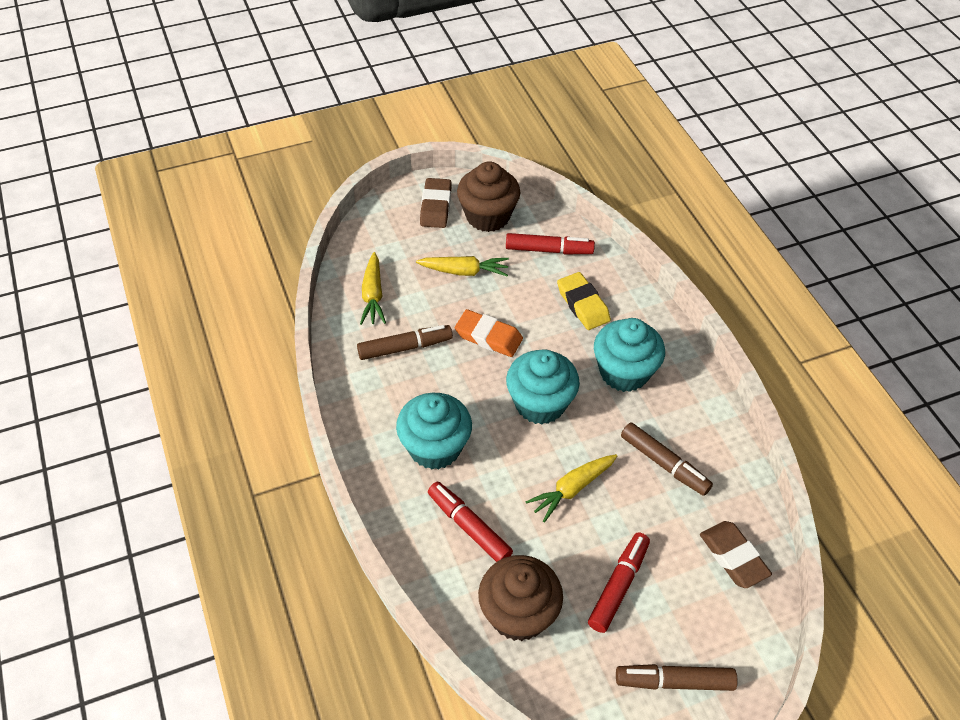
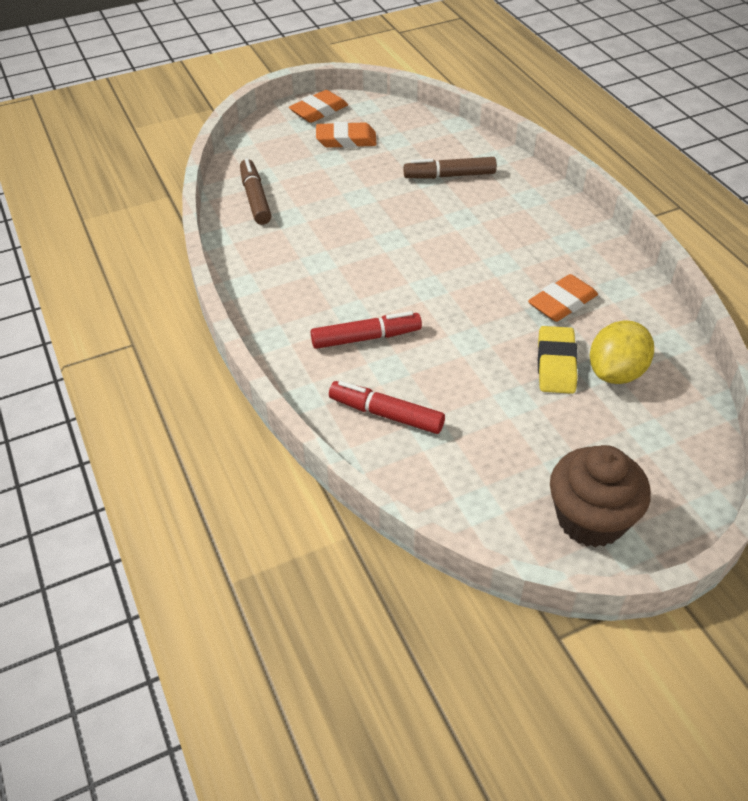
brown cupcake: 2 -> 1
brown eraser: 2 -> 0
brown marker: 3 -> 2
orange eraser: 1 -> 3
red marker: 3 -> 2
turquoise cupcake: 3 -> 0
yellow carrot: 3 -> 0
yellow lemon: 0 -> 1

